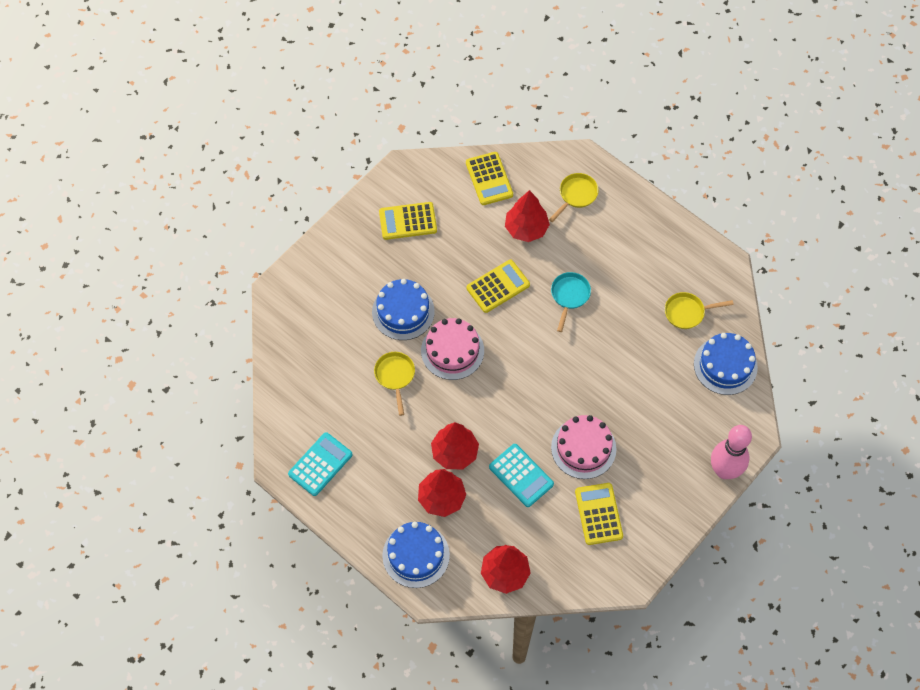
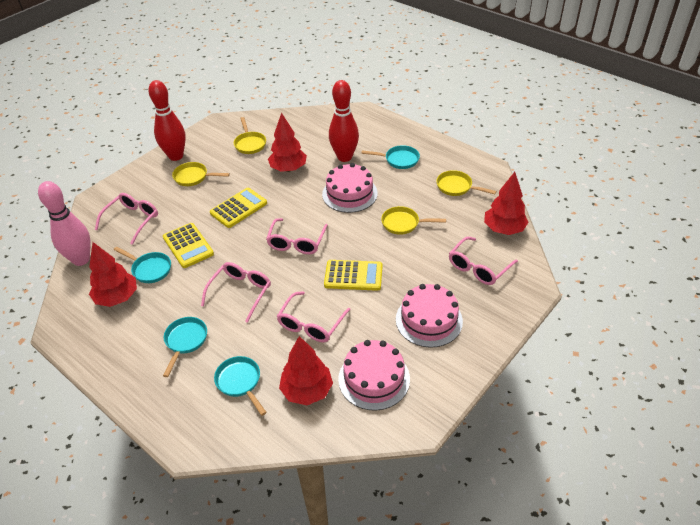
blue cake: 3 -> 0
pink cake: 2 -> 3
pink glasses: 0 -> 5
red bowling pin: 0 -> 2
turquoise calculator: 2 -> 0
turquoise pan: 1 -> 4
yellow calculator: 4 -> 3
yellow pan: 3 -> 4

